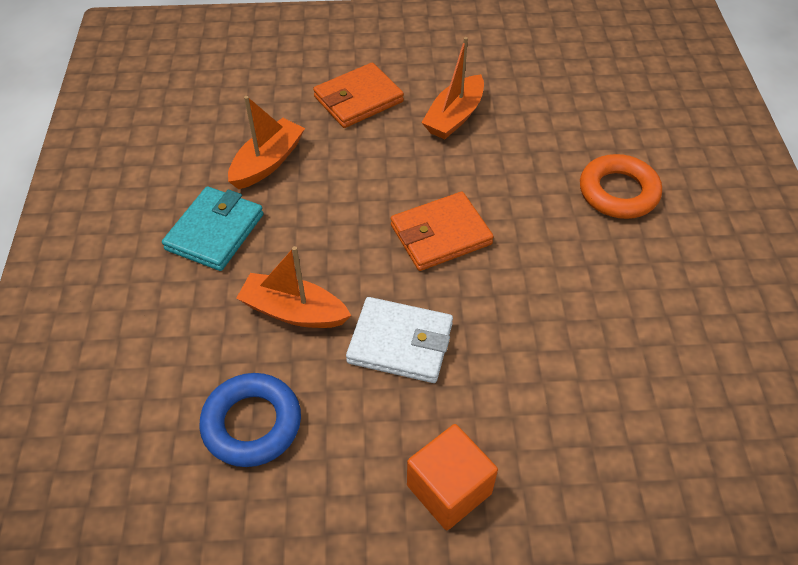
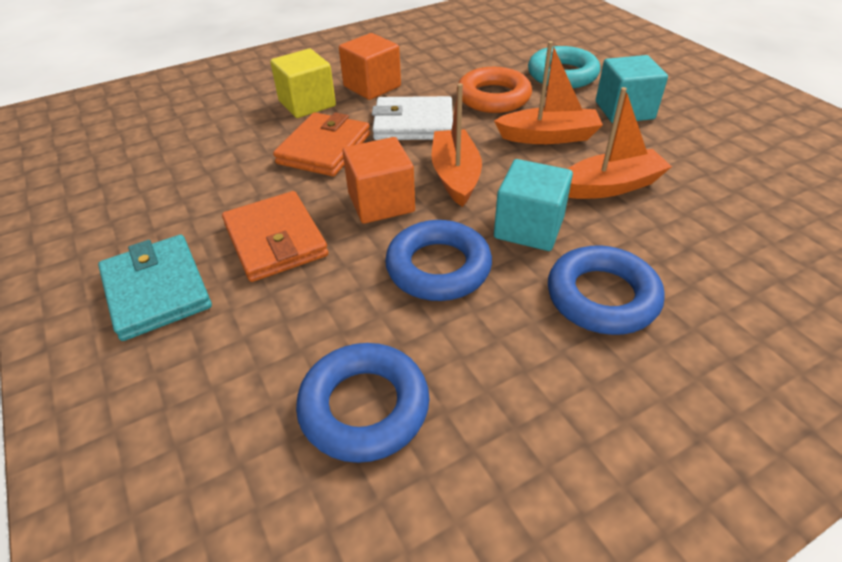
blue ring: 1 -> 3
orange cube: 1 -> 2
turquoise cube: 0 -> 2
turquoise ring: 0 -> 1
yellow cube: 0 -> 1

